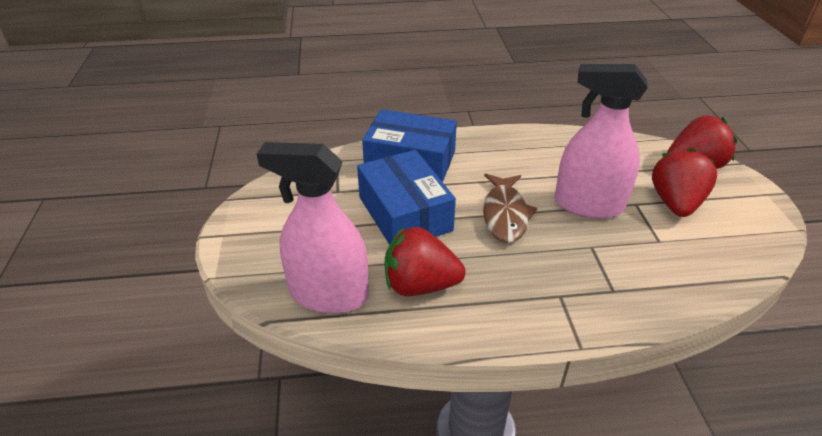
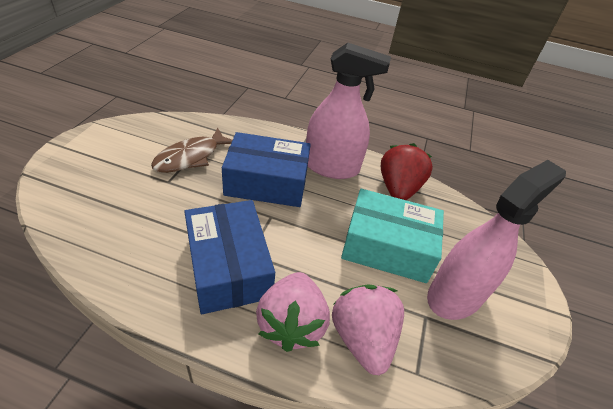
pink strawberry: 0 -> 2
red strawberry: 3 -> 1
turquoise box: 0 -> 1

